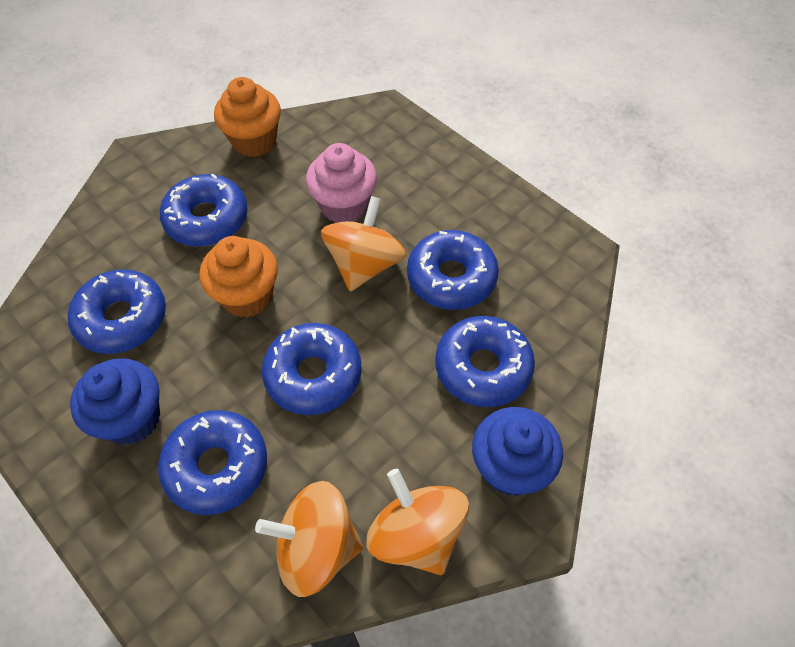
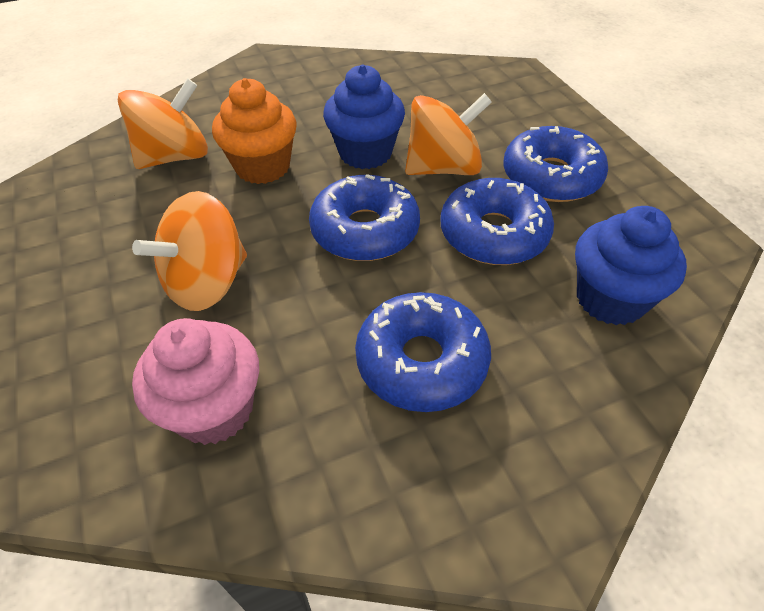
blue donut: 6 -> 4
orange cupcake: 2 -> 1

